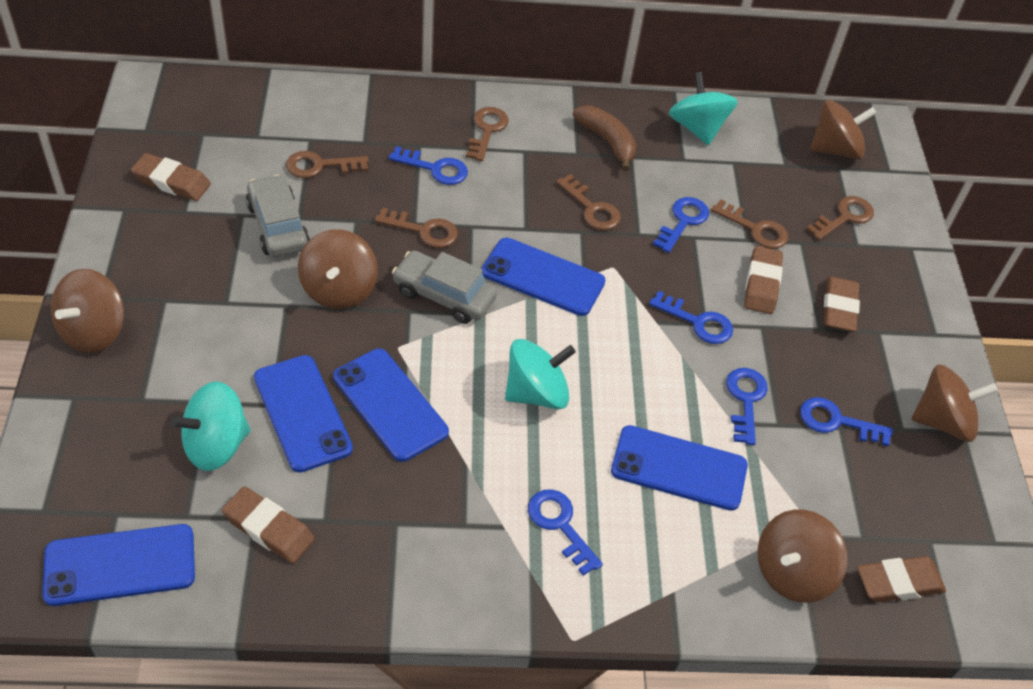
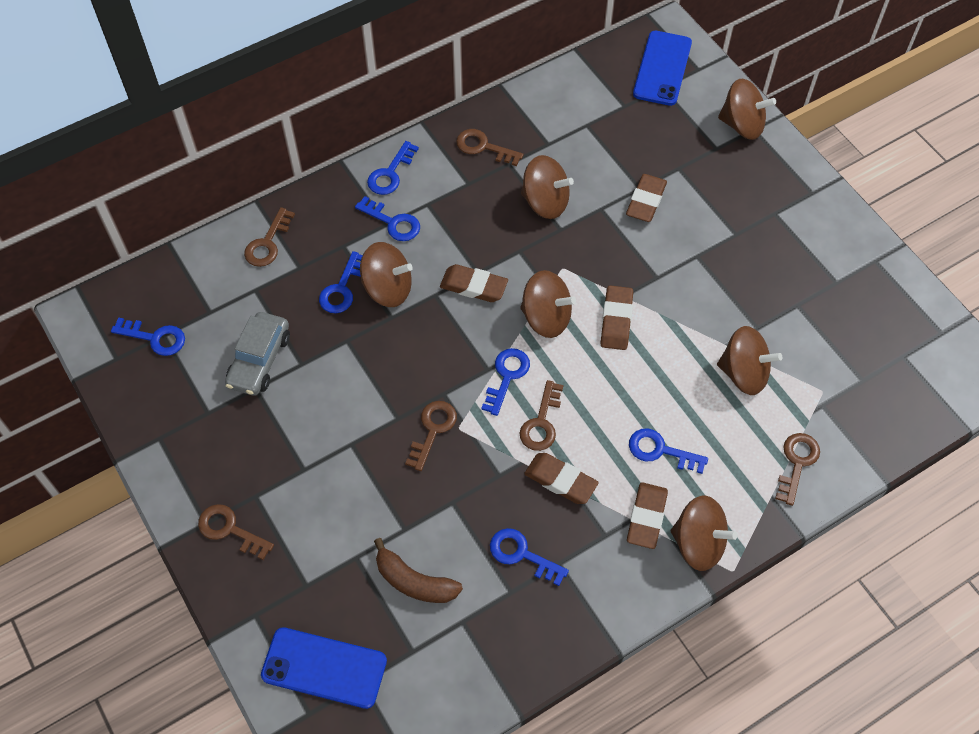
blue key: 6 -> 7
blue phone: 5 -> 2
brown spinning top: 5 -> 6
grey car: 2 -> 1
turquoise spinning top: 3 -> 0

